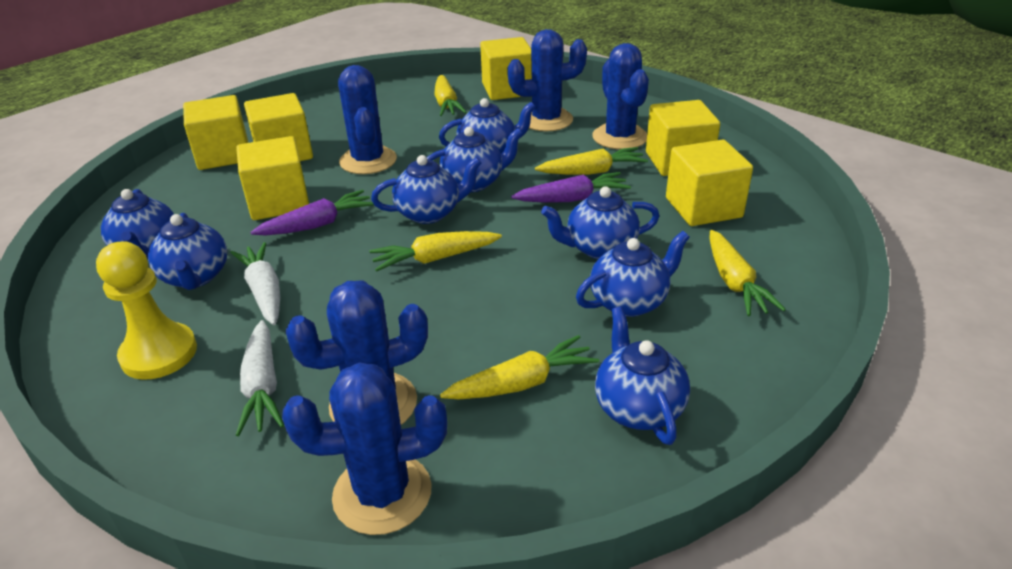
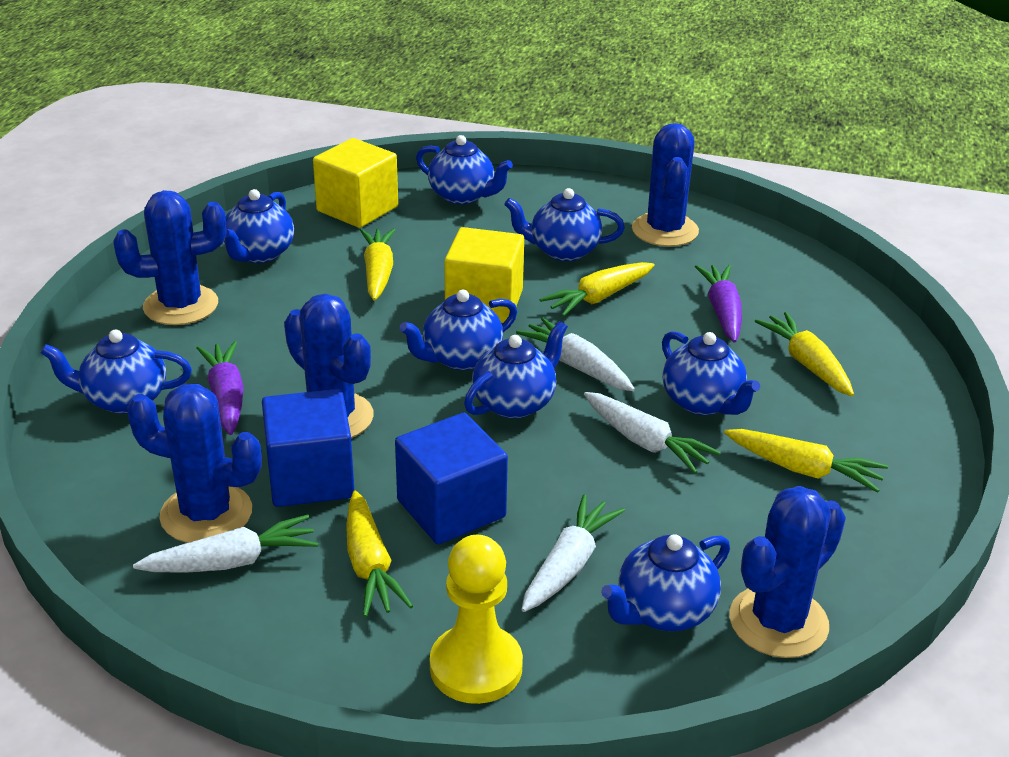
blue cube: 0 -> 2
white carrot: 2 -> 4
yellow cube: 6 -> 2

